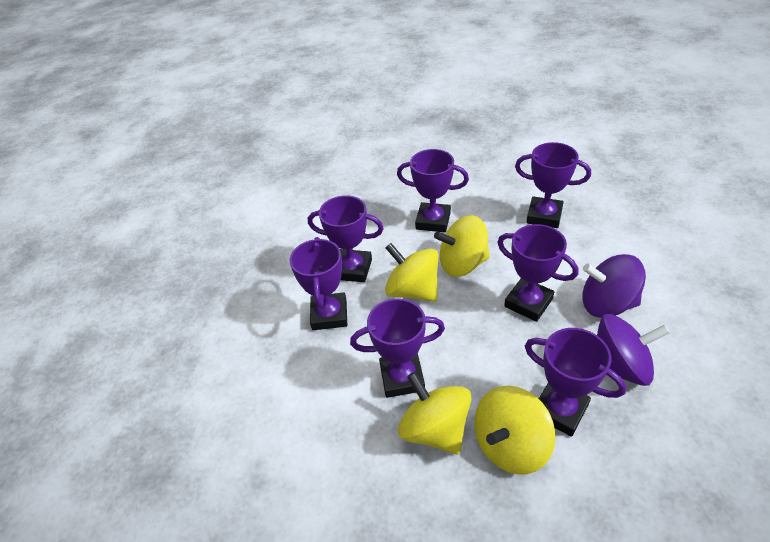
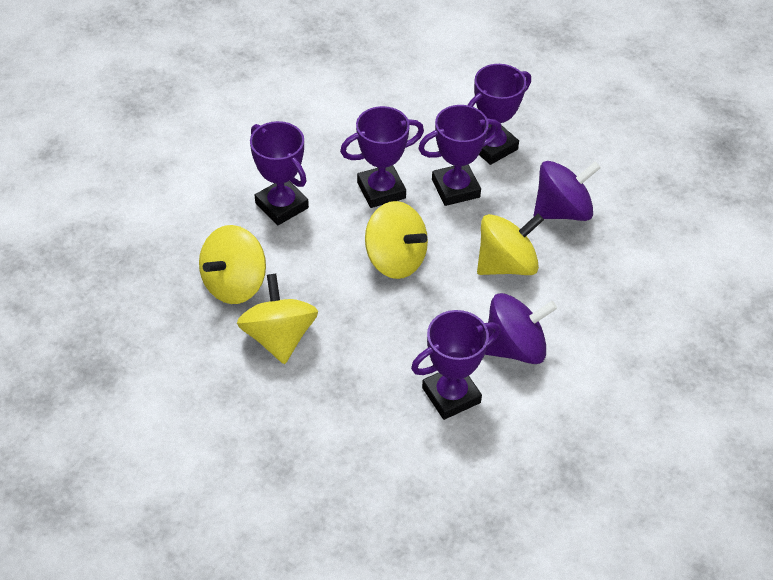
purple trophy: 7 -> 5

